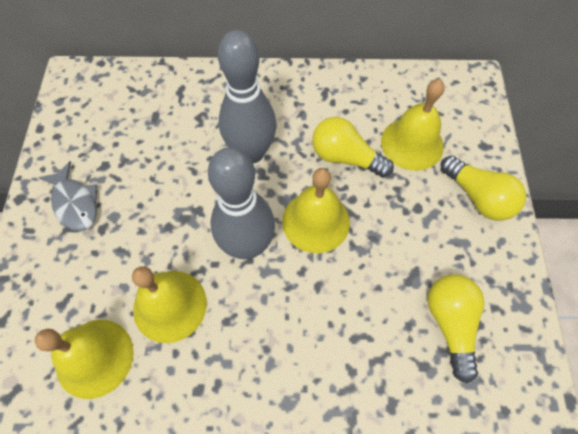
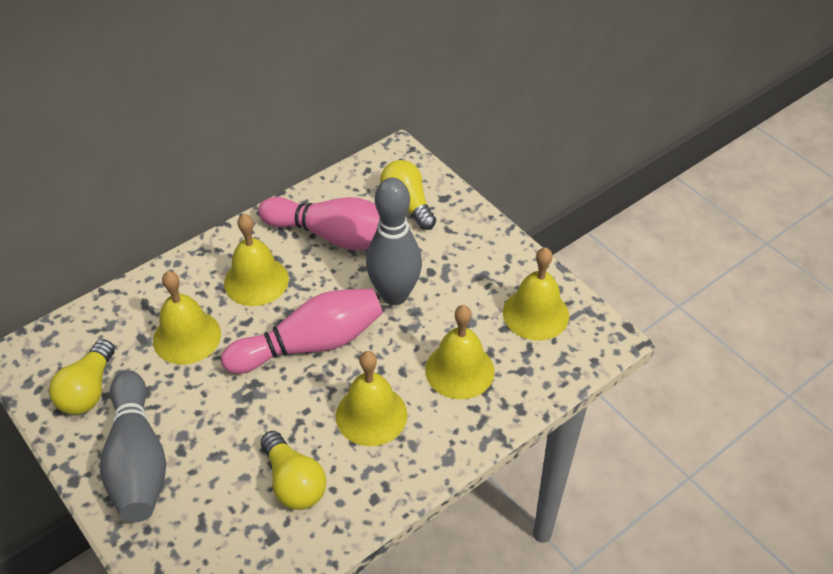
grey fish: 1 -> 0
pink bowling pin: 0 -> 2
yellow bell: 4 -> 5

